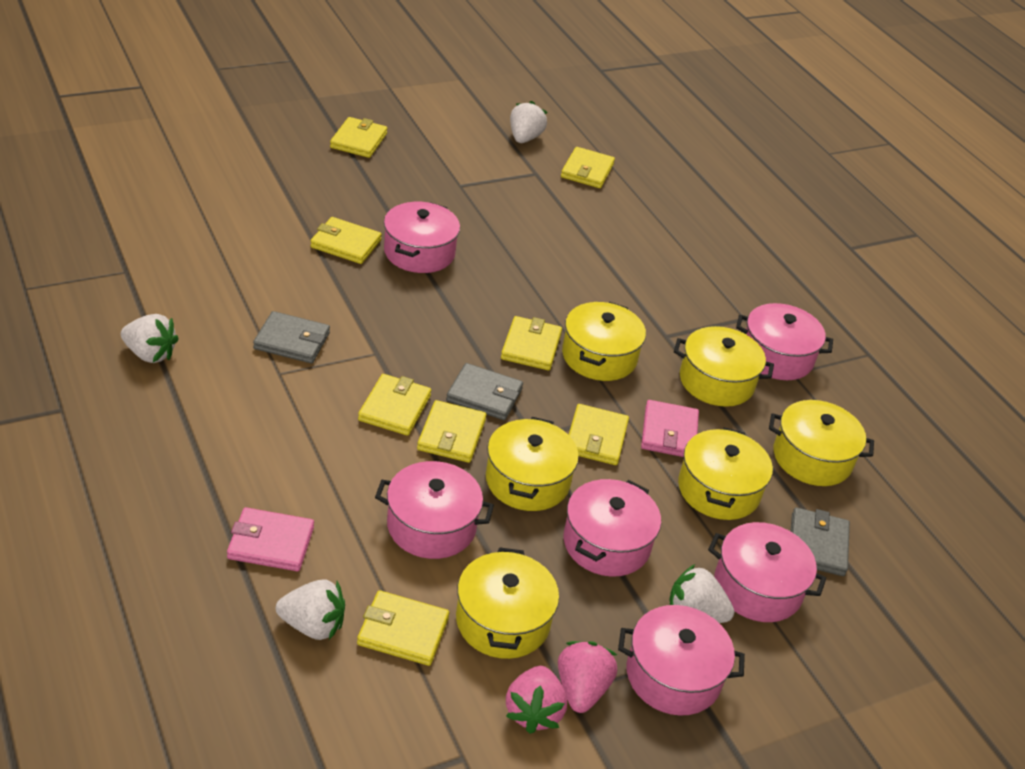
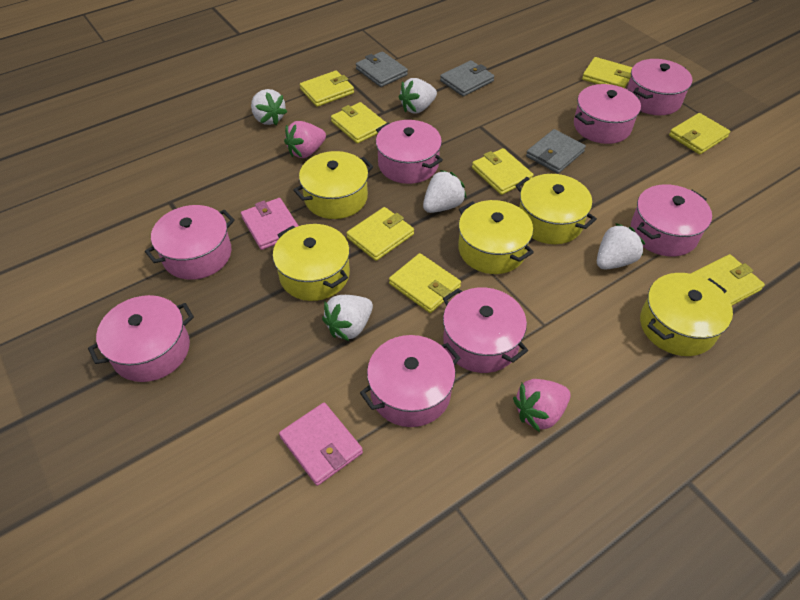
pink pot: 6 -> 8
white strawberry: 4 -> 5
yellow pot: 6 -> 5

